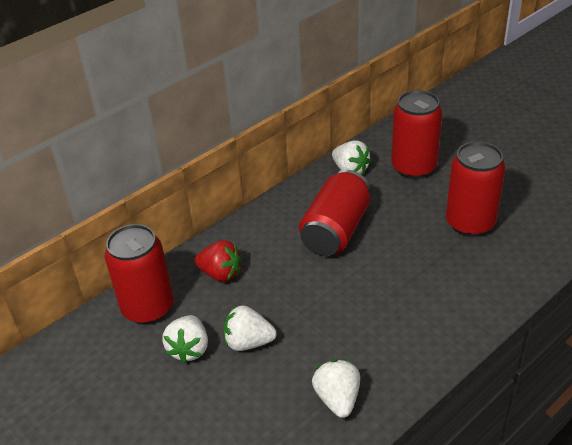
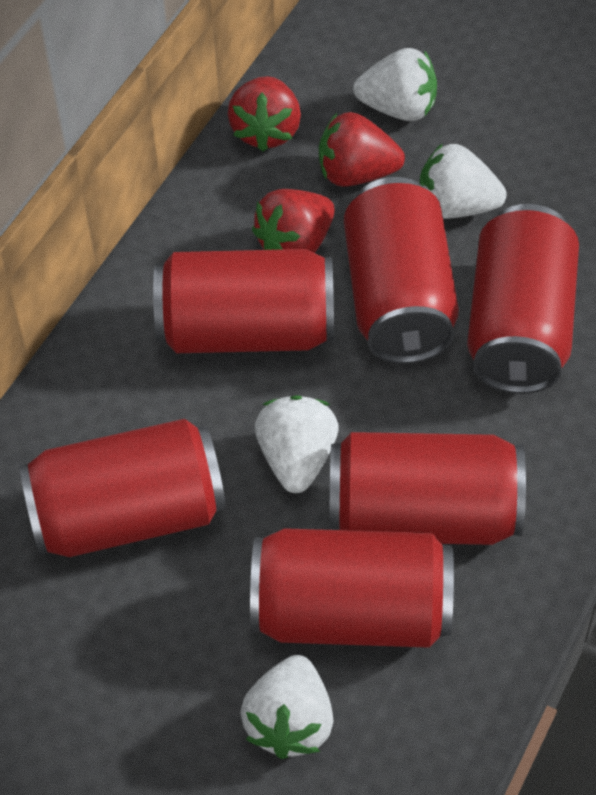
red can: 4 -> 6
red strawberry: 1 -> 3

